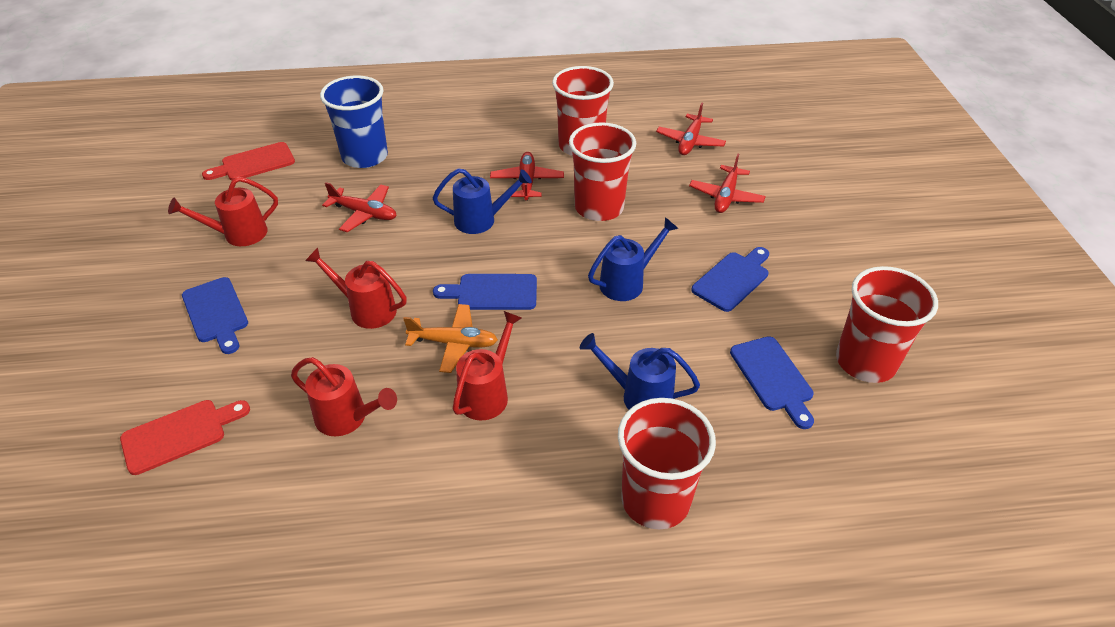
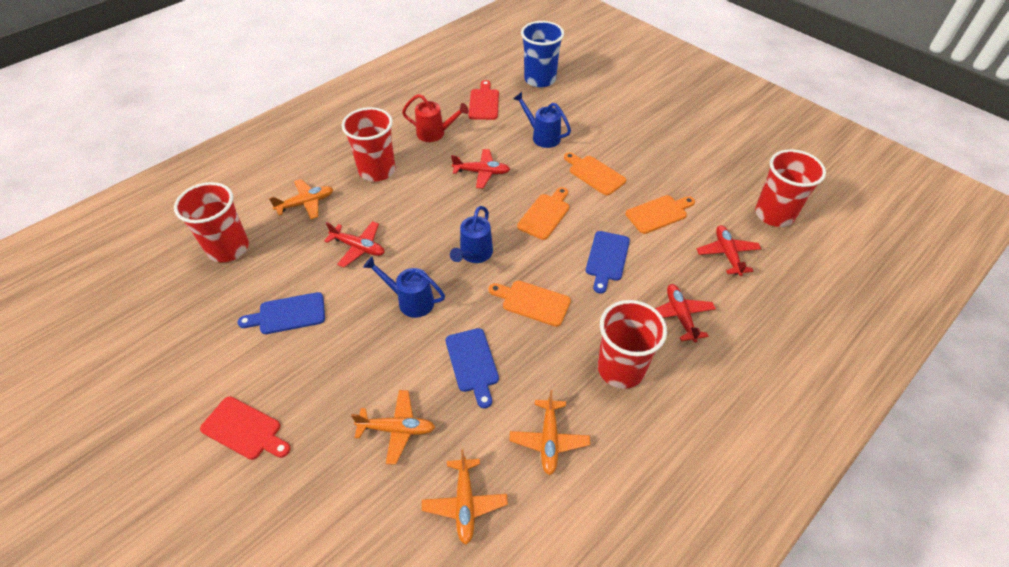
blue cutting board: 4 -> 3
orange cutting board: 0 -> 4
orange plane: 1 -> 4
red watering can: 4 -> 1

